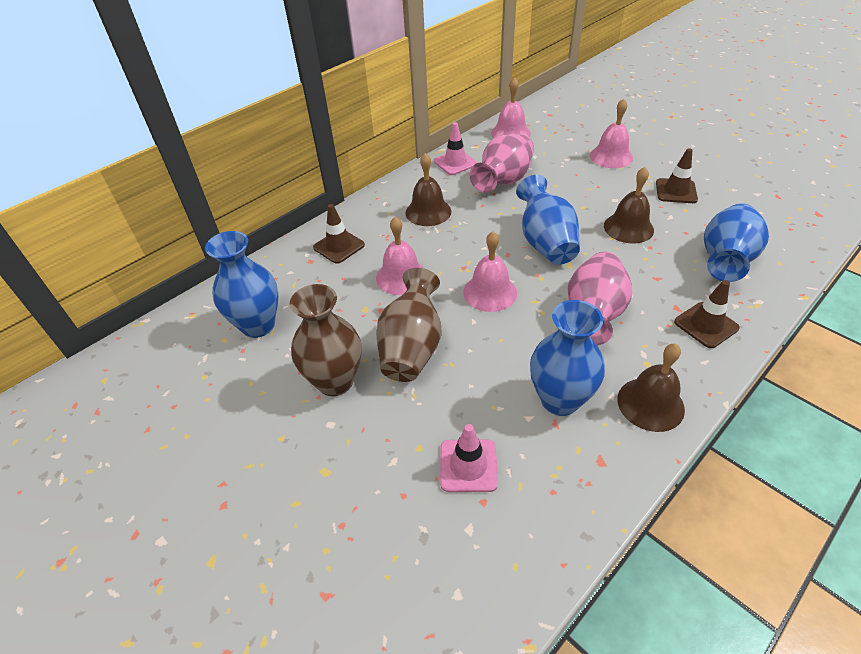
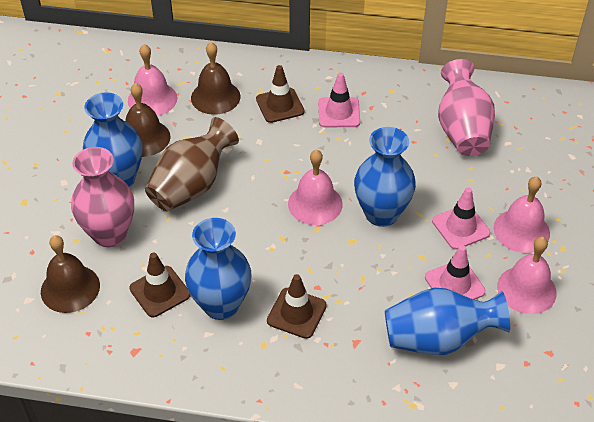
brown vase: 2 -> 1
pink traffic cone: 2 -> 3

